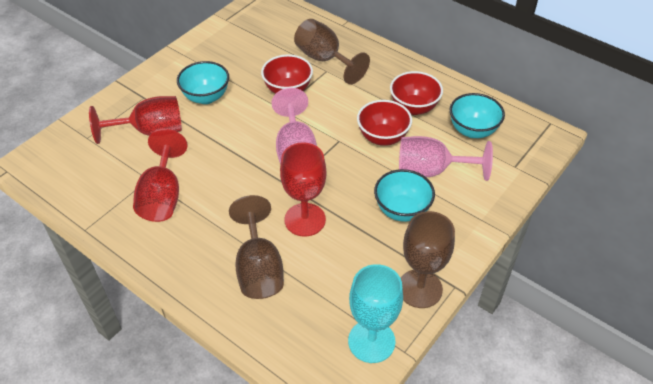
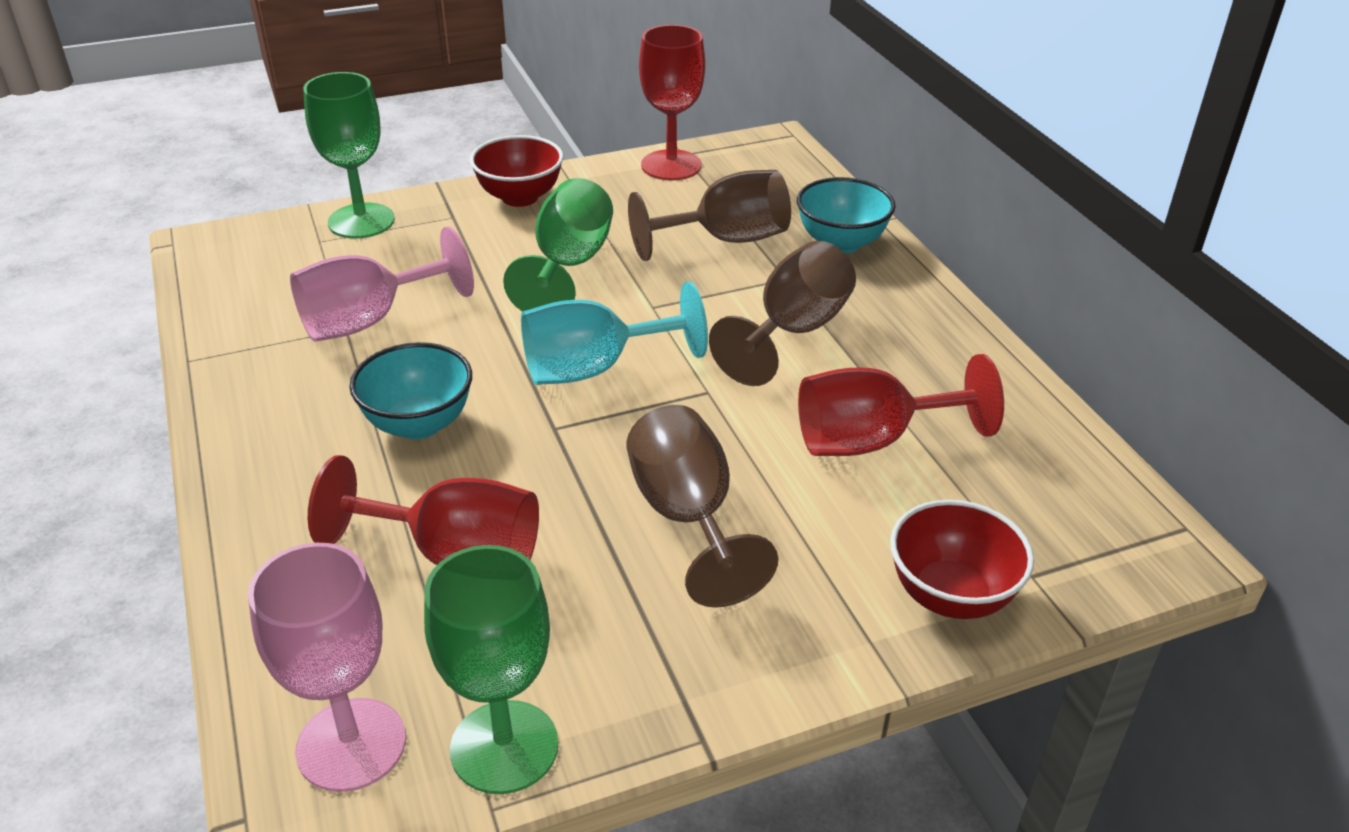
green goblet: 0 -> 3
red bowl: 3 -> 2
turquoise bowl: 3 -> 2

